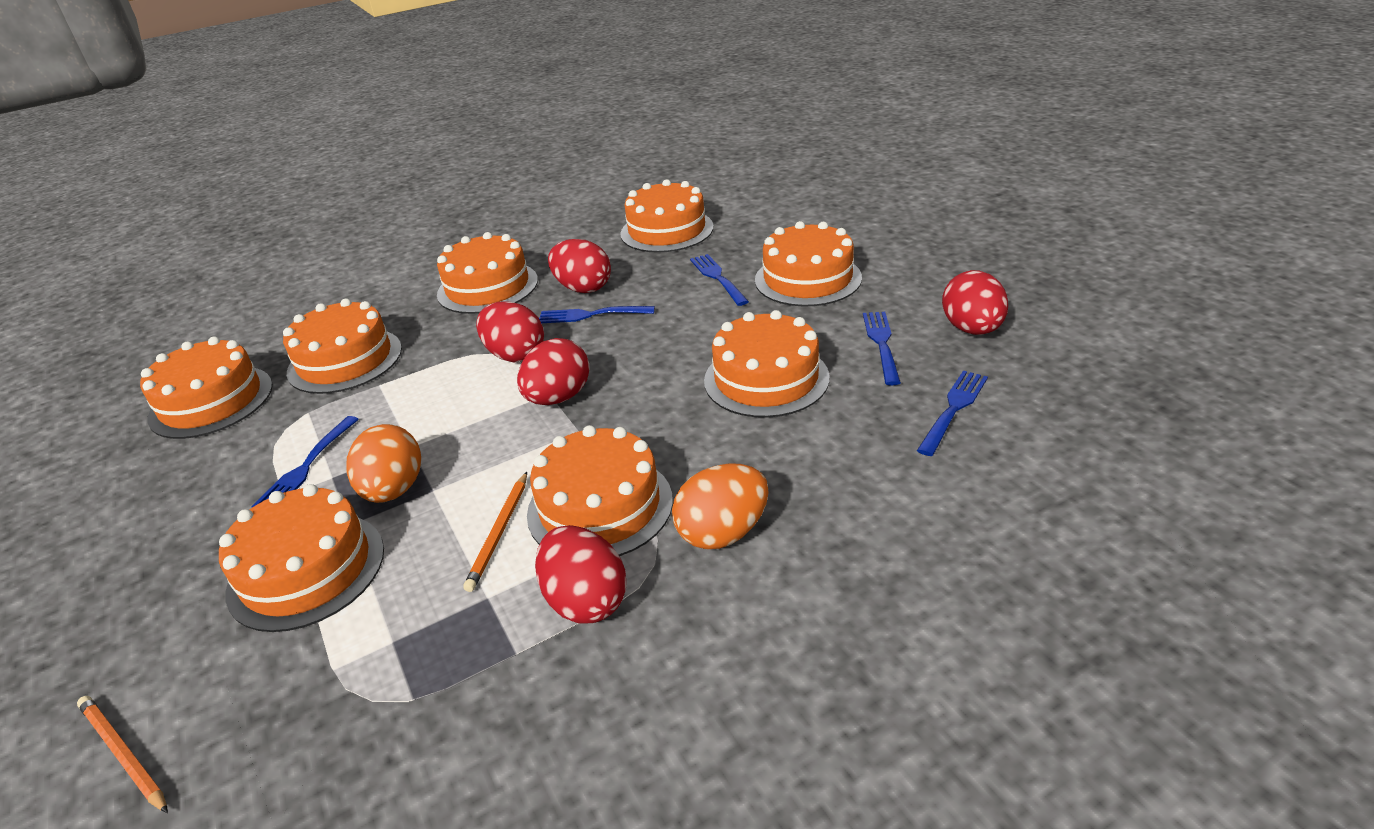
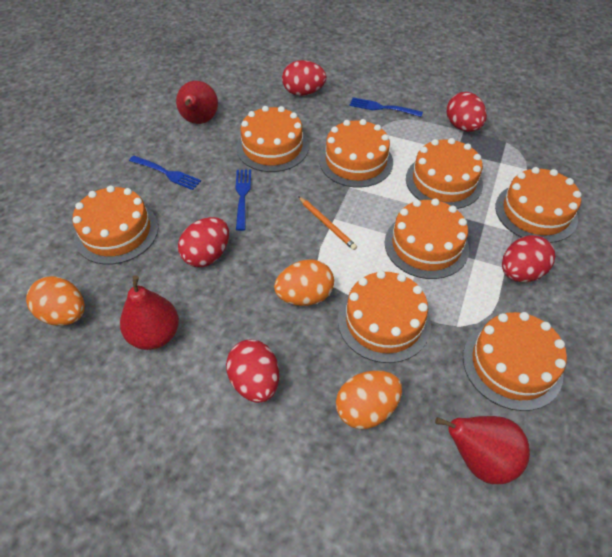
blue fork: 5 -> 3
orange egg: 2 -> 3
orange pencil: 2 -> 1
red pear: 0 -> 3

